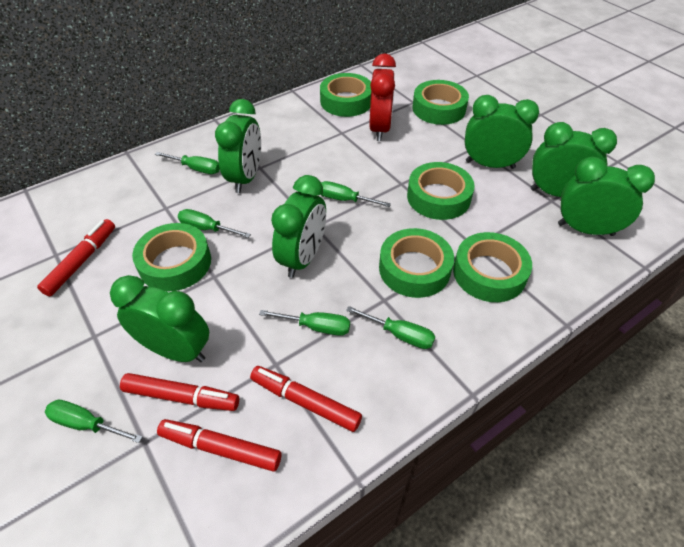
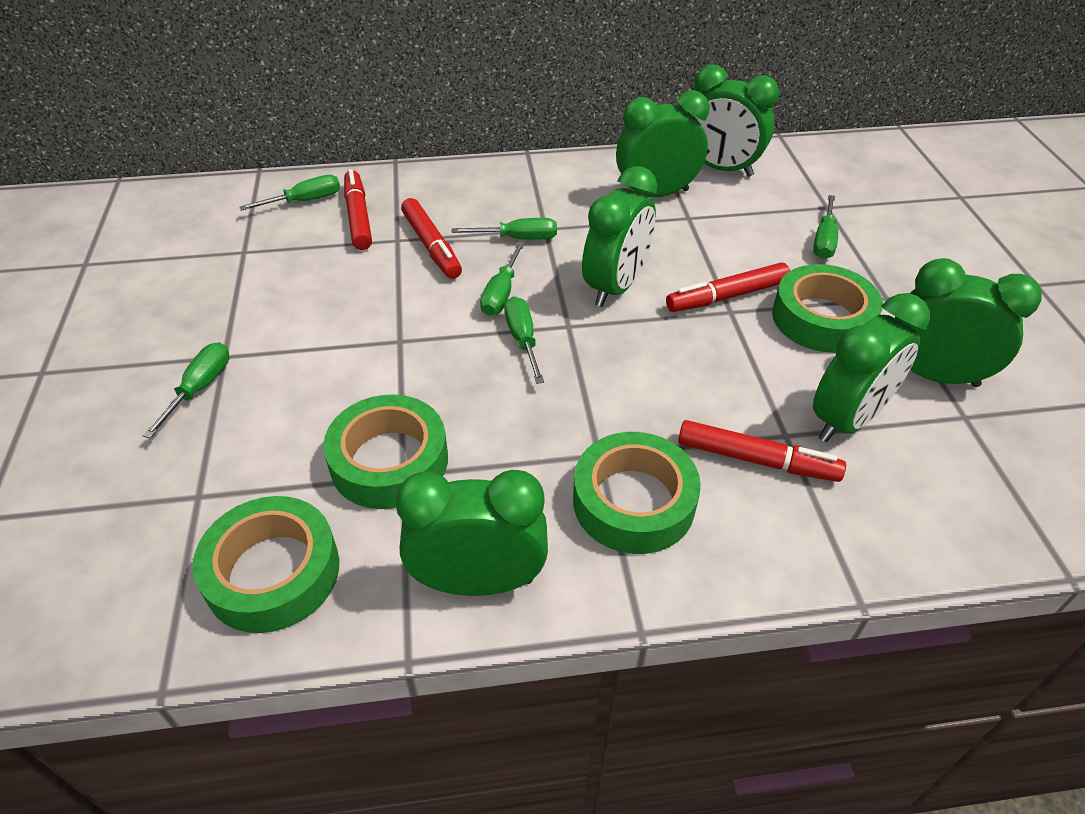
green tape: 6 -> 4
red clock: 1 -> 0

